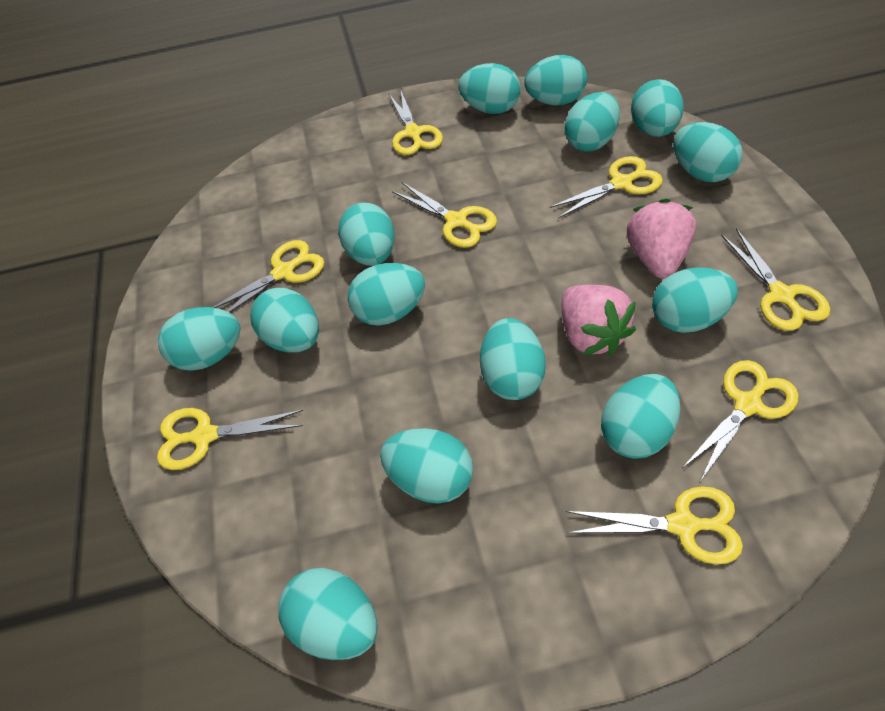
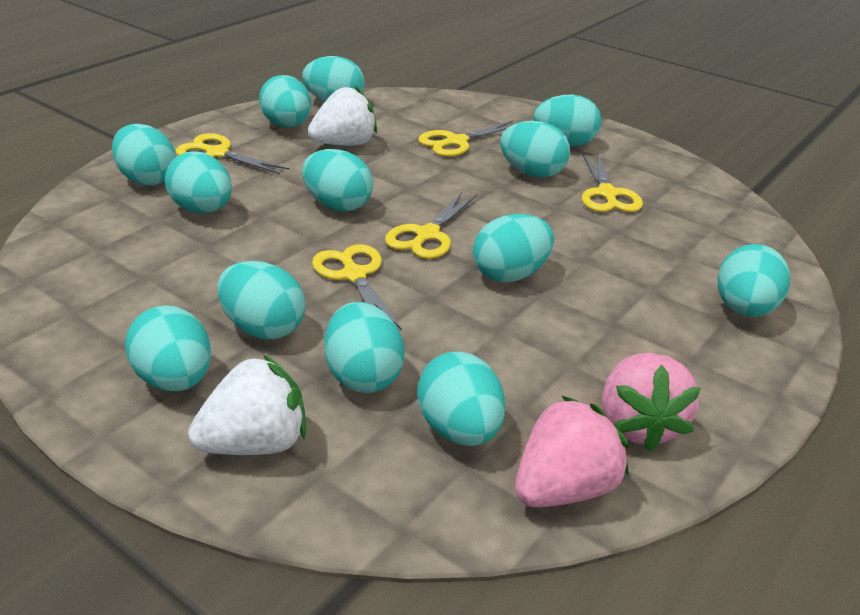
turquoise egg: 14 -> 13
white strawberry: 0 -> 2
yellow scissors: 8 -> 5

